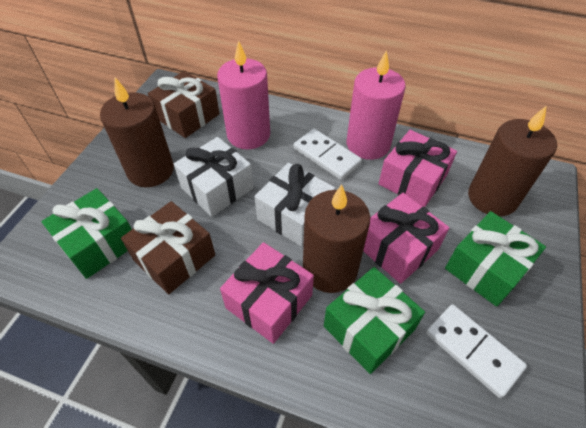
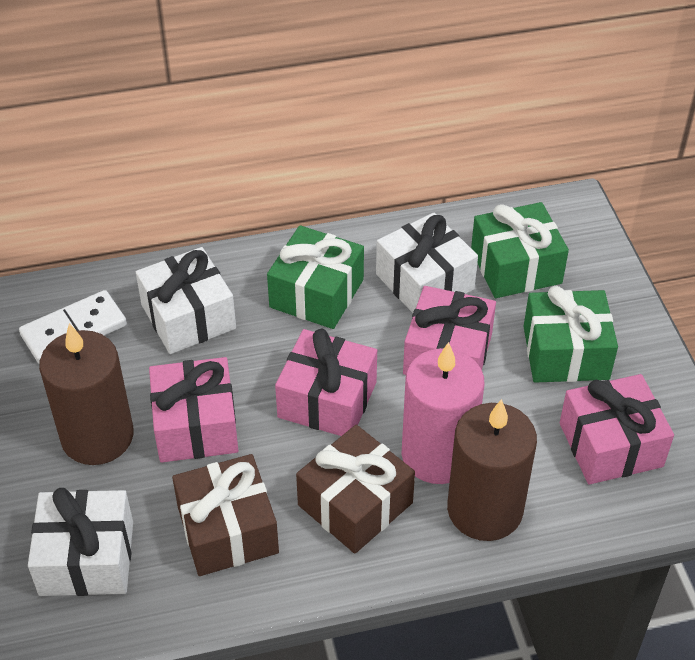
brown candle: 3 -> 2
pink candle: 2 -> 1
pink gift: 3 -> 4
white domino: 2 -> 1
white gift: 2 -> 3

